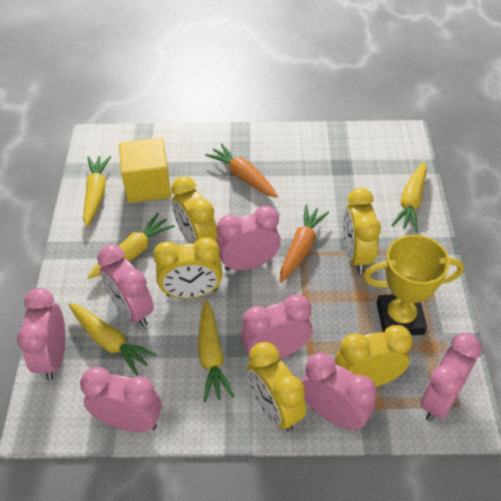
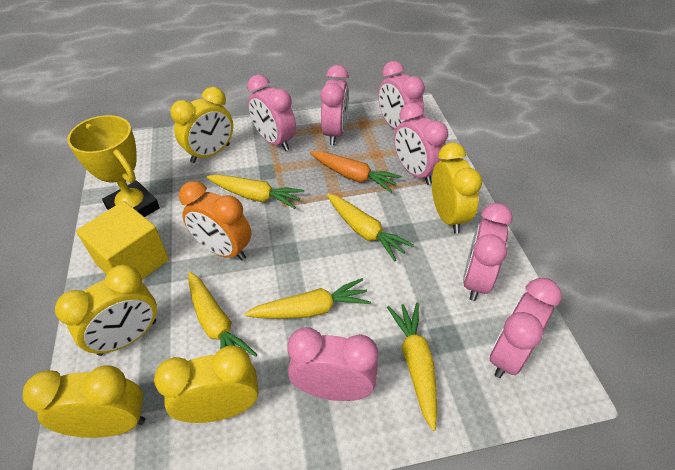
orange carrot: 2 -> 1
orange clock: 0 -> 1

